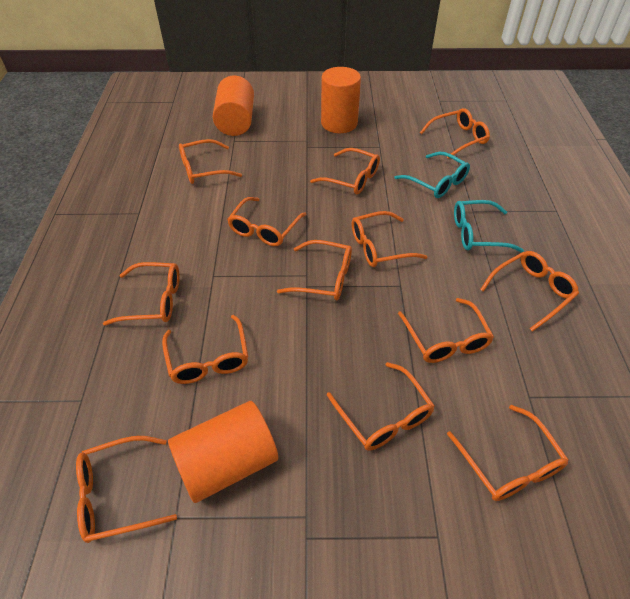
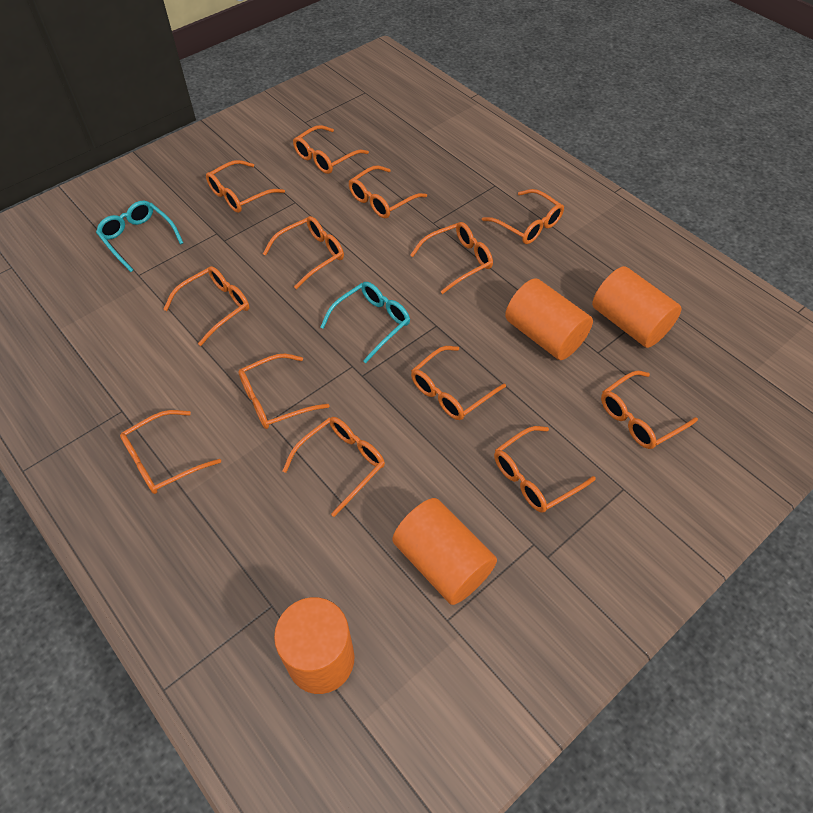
orange cylinder: 3 -> 4

